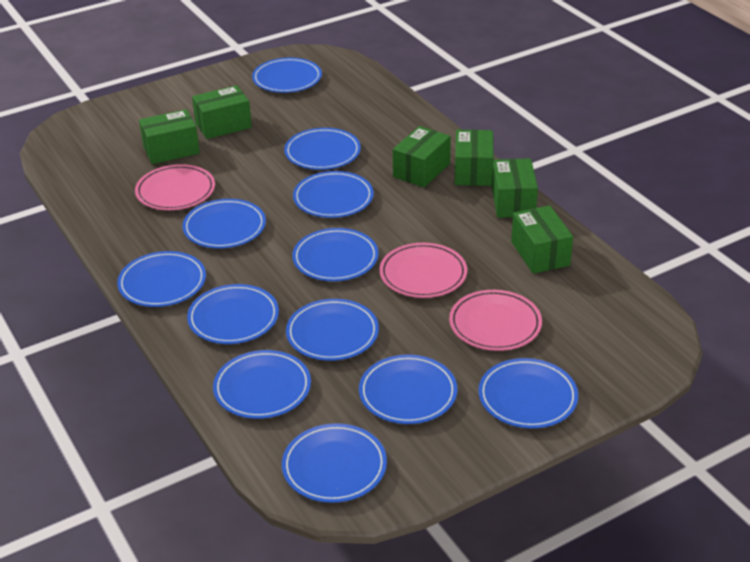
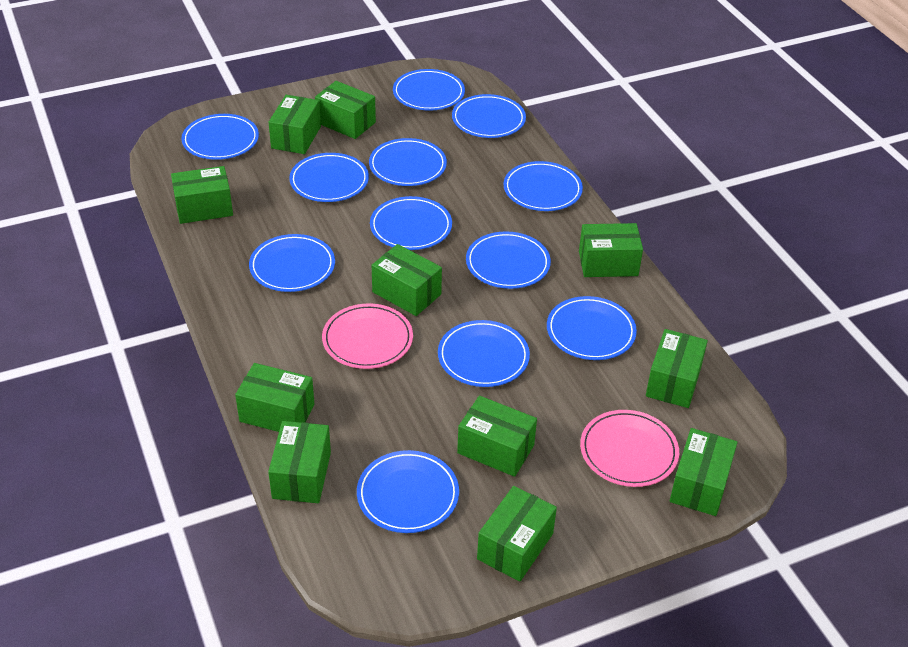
green box: 6 -> 11
pink plate: 3 -> 2

